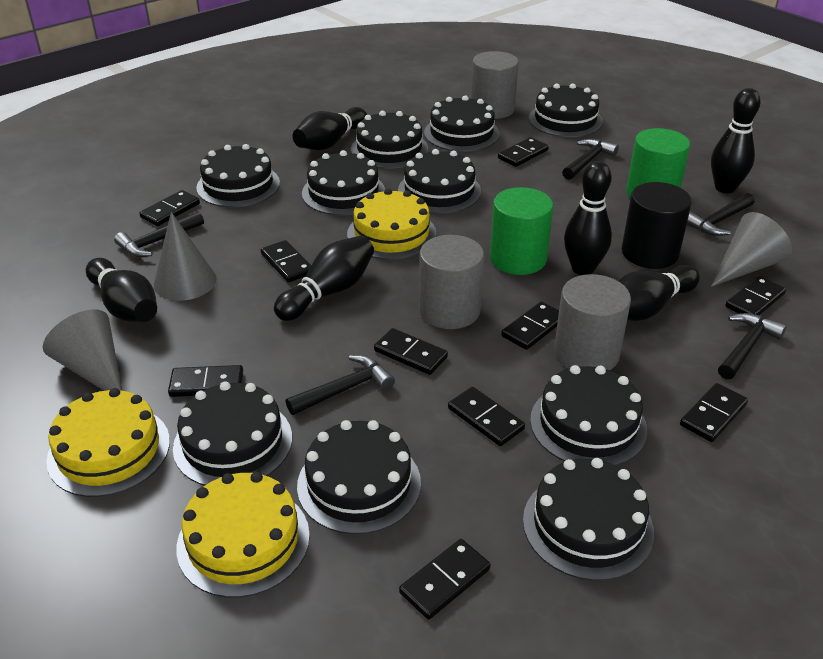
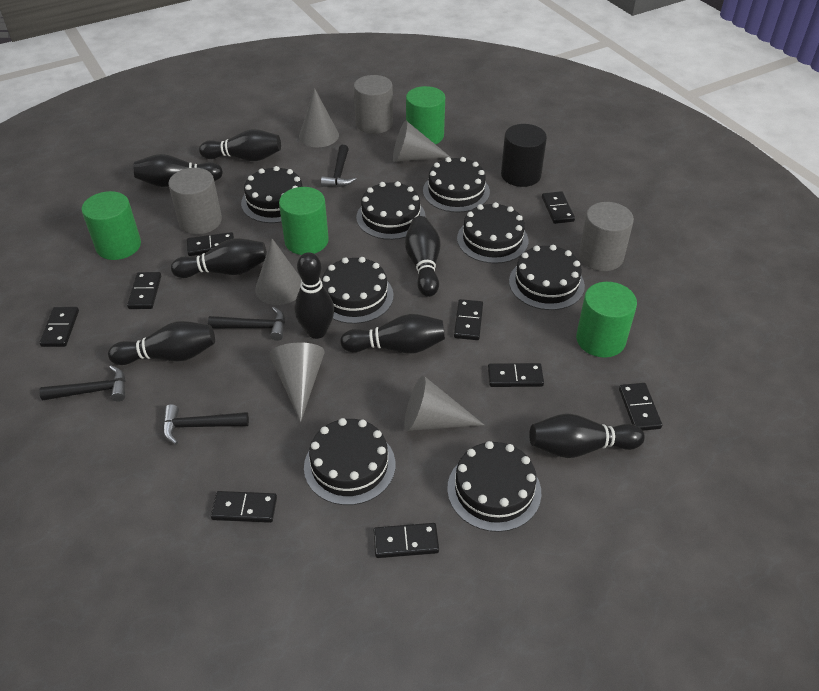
black bowling pin: 6 -> 8
black cake: 10 -> 8
black domino: 10 -> 9
black hammer: 5 -> 4
green cylinder: 2 -> 4
grey cone: 3 -> 5
yellow cake: 3 -> 0

